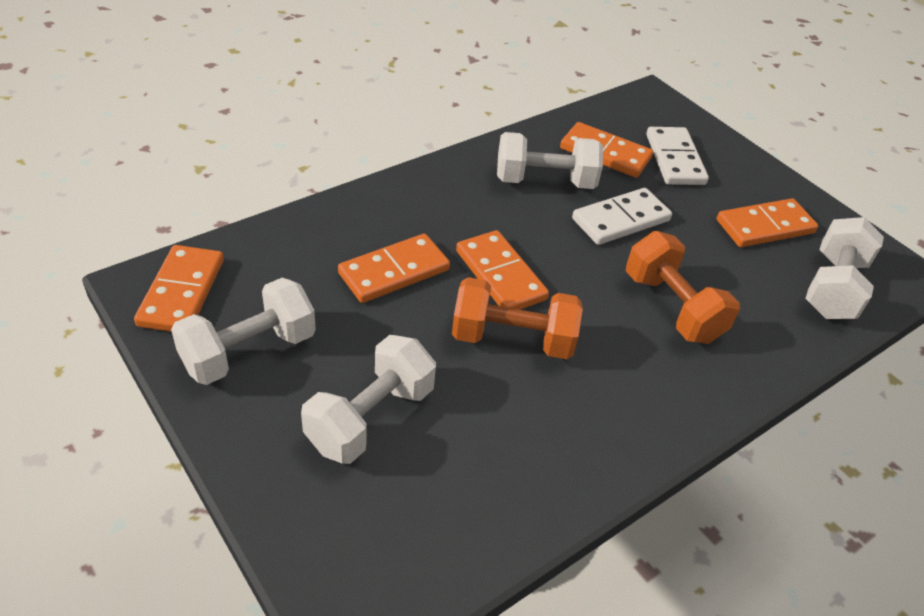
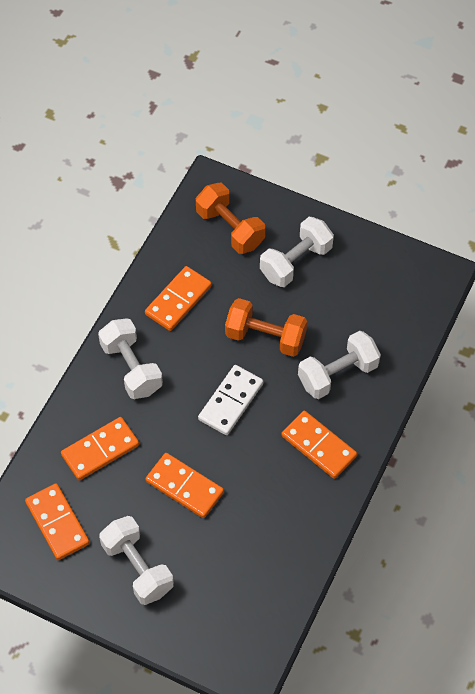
white domino: 2 -> 1

